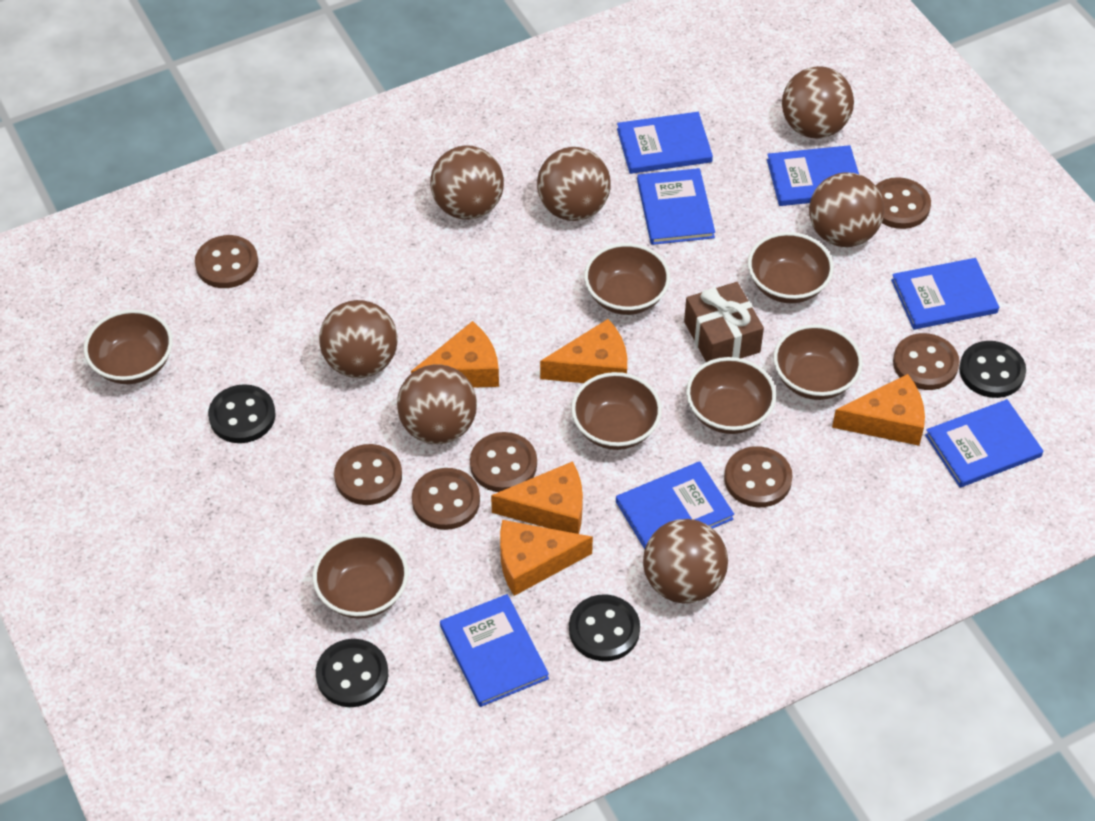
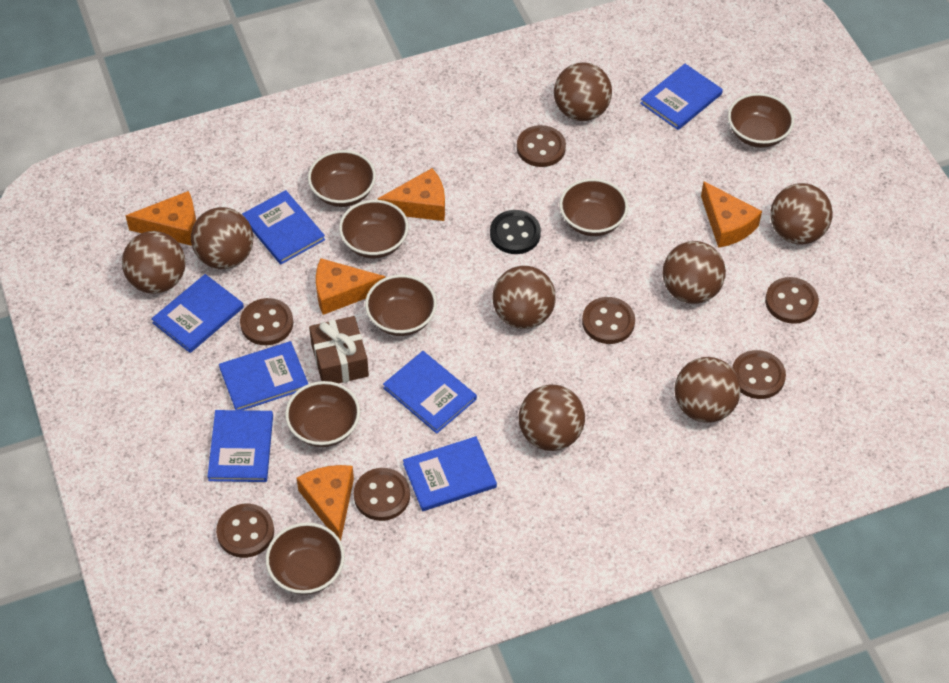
black button: 4 -> 1
brown ball: 7 -> 8

